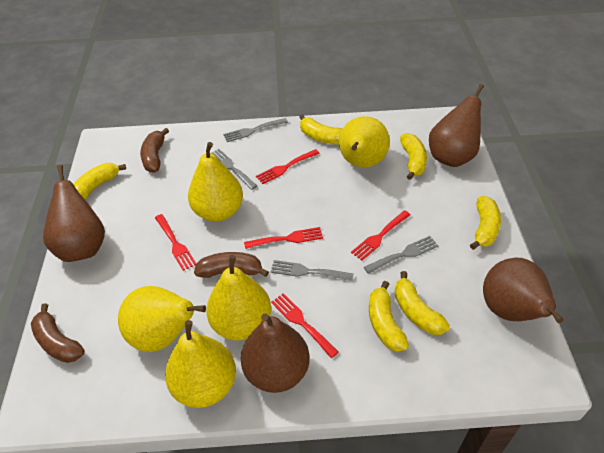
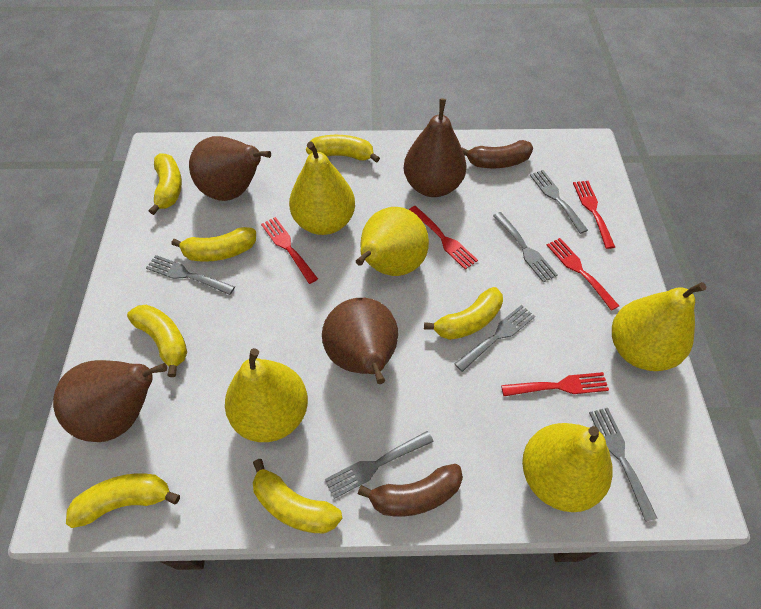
brown banana: 3 -> 2
grey fork: 4 -> 6
yellow banana: 6 -> 7

